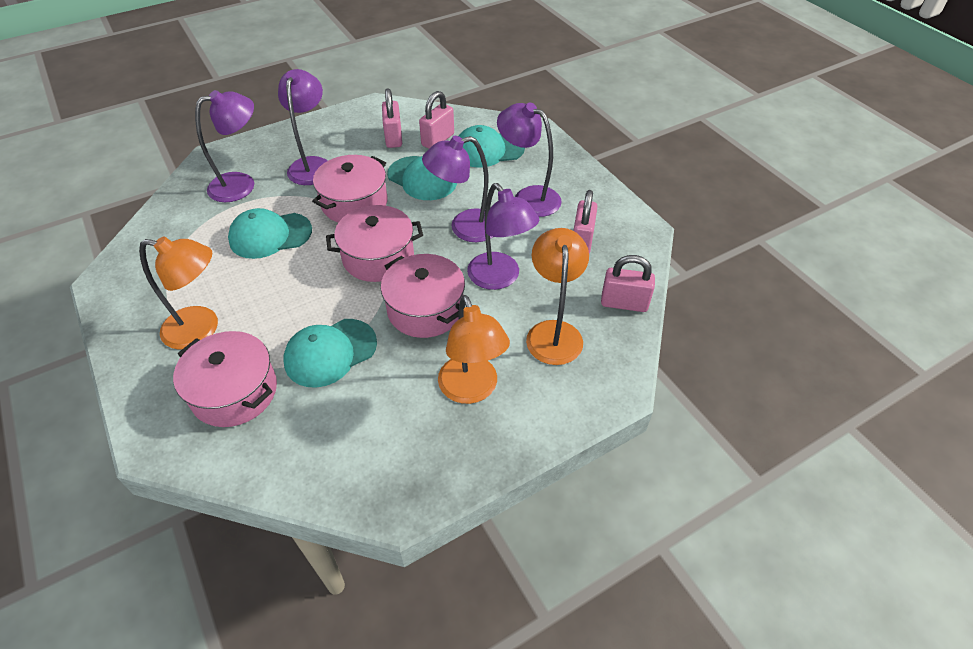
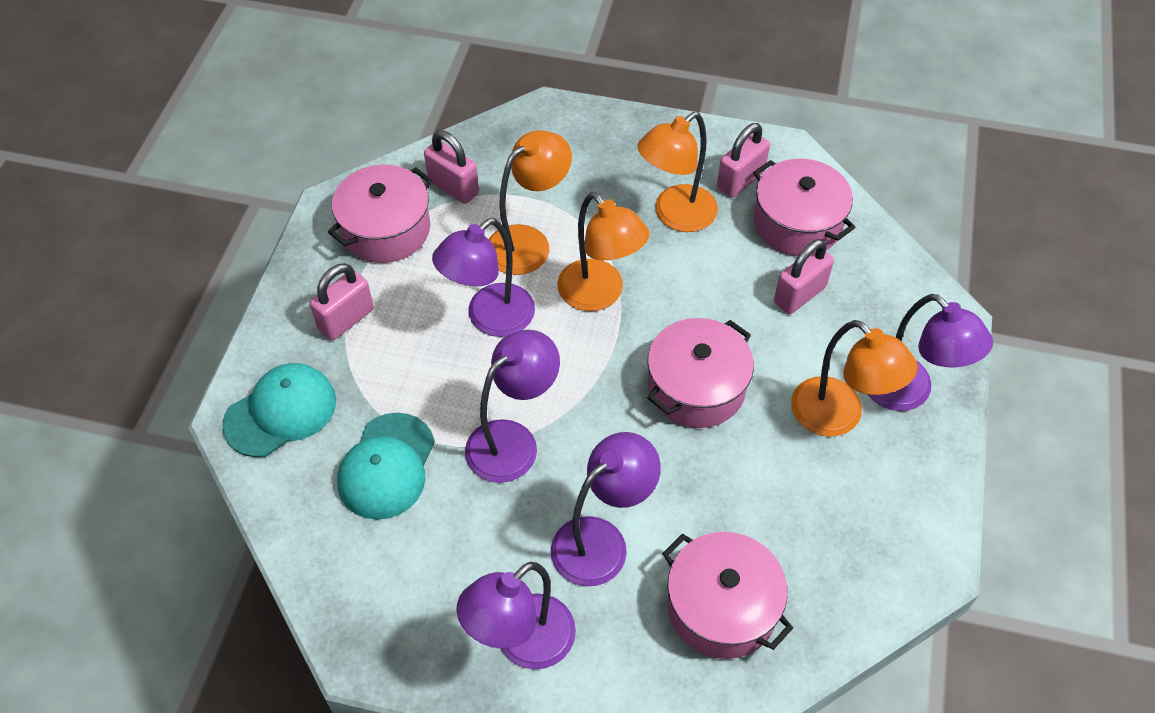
orange lamp: 3 -> 4
turquoise cap: 4 -> 2

